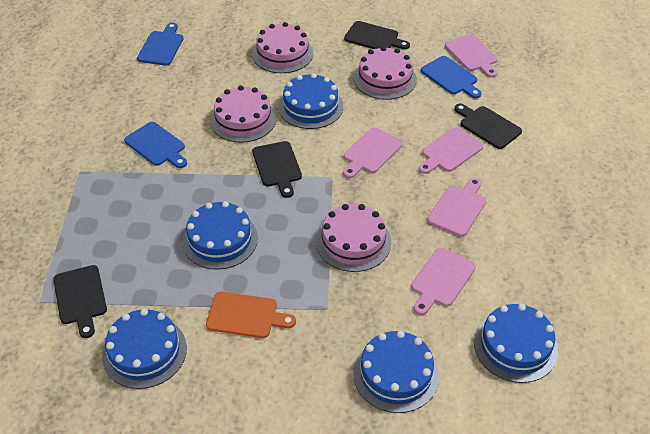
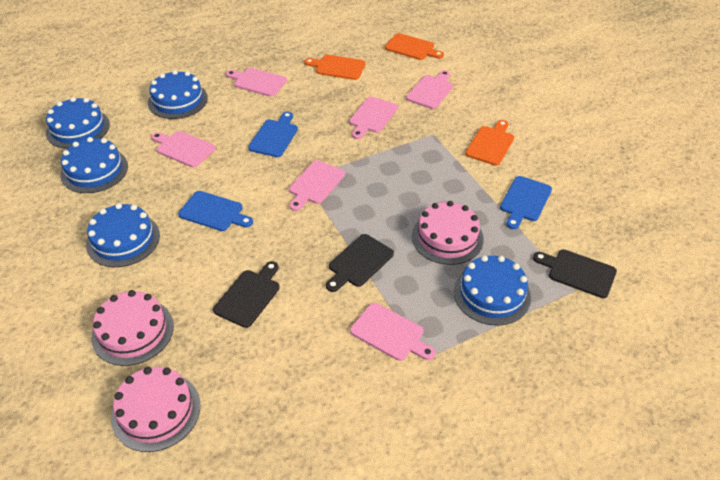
black cutting board: 4 -> 3
orange cutting board: 1 -> 3
pink cake: 4 -> 3
pink cutting board: 5 -> 6

